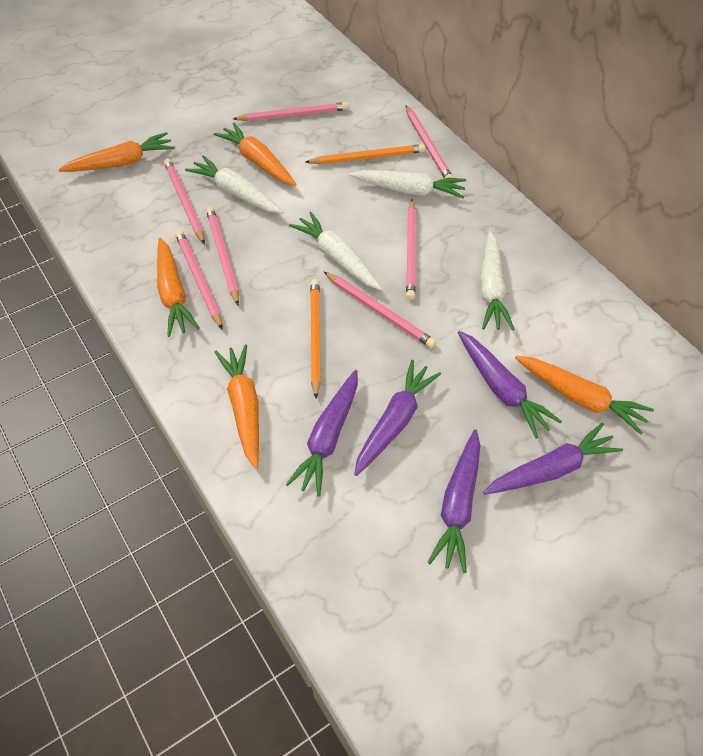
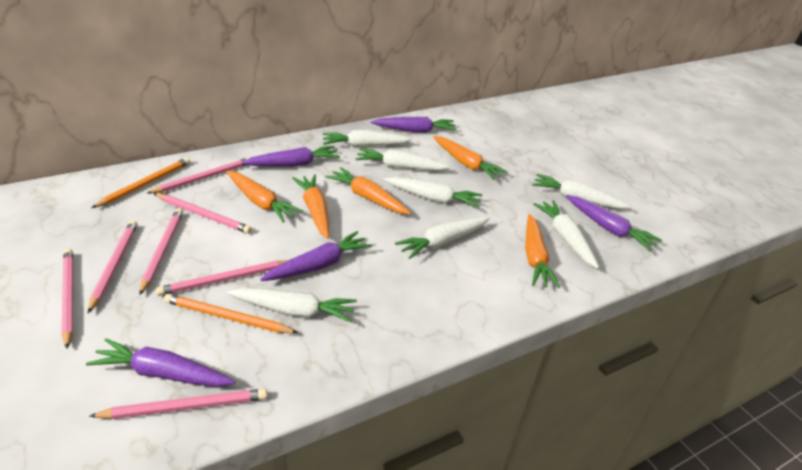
white carrot: 4 -> 7

